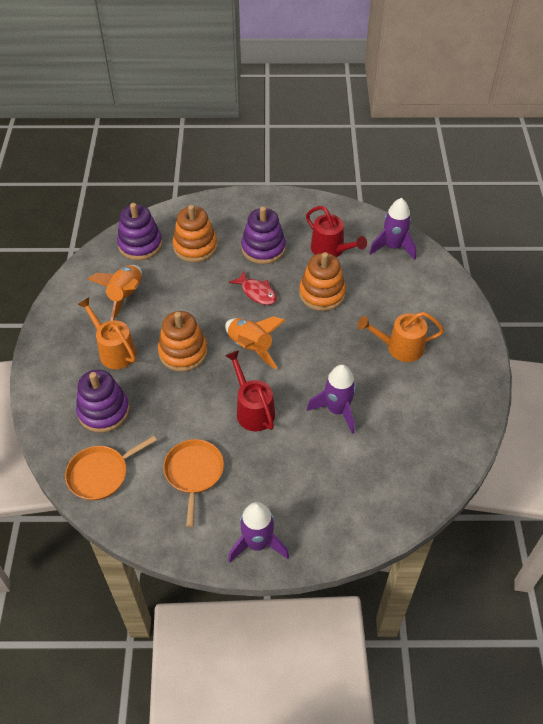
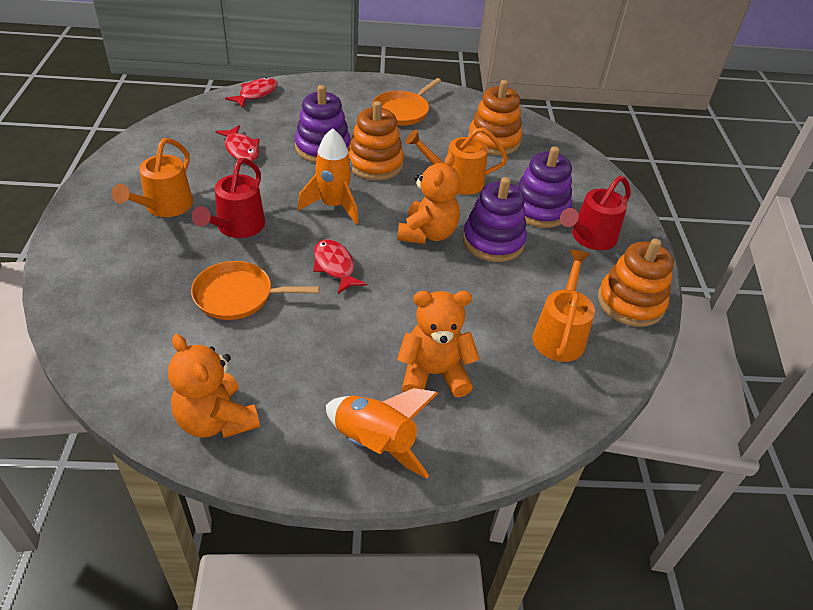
orange teddy bear: 0 -> 3
orange watering can: 2 -> 3
purple rocket: 3 -> 0
red fish: 1 -> 3

